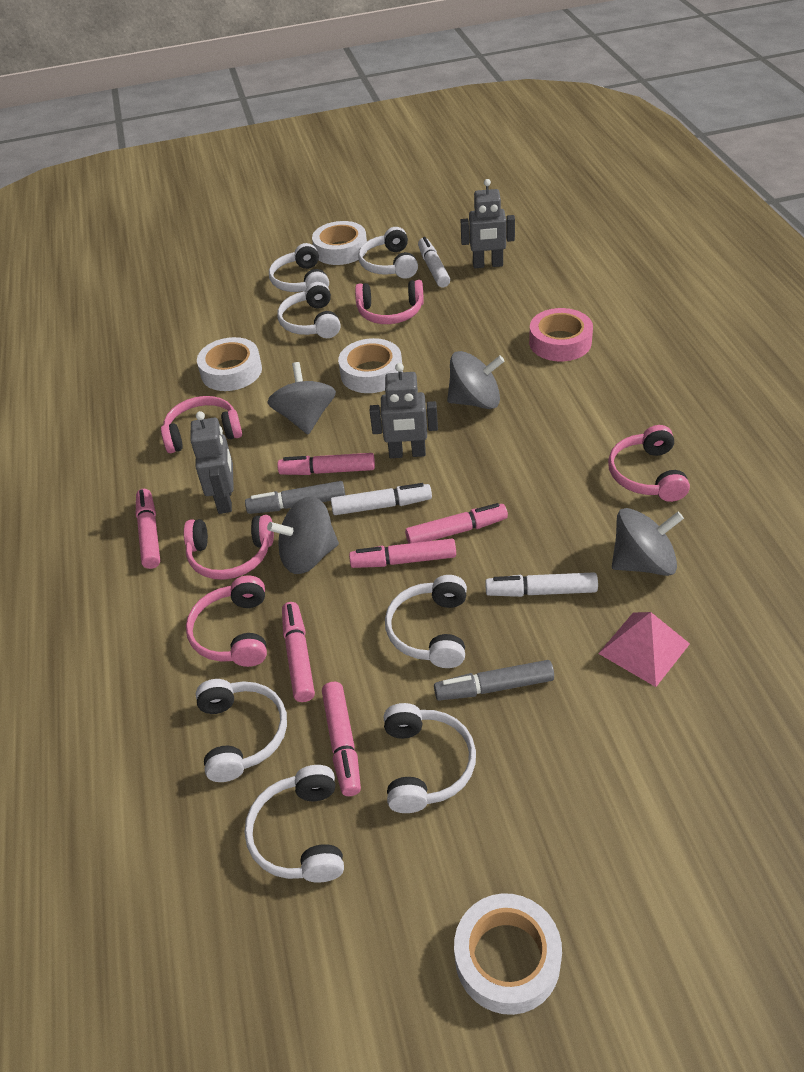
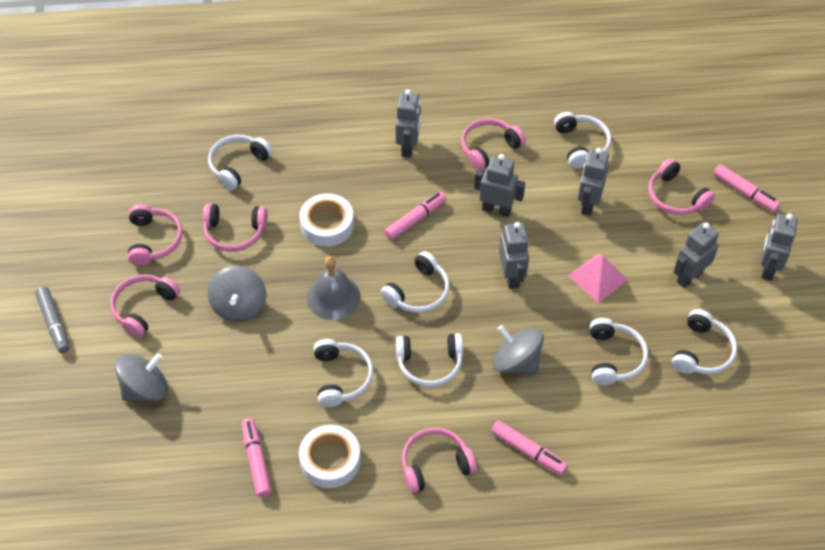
grey bell: 0 -> 1
grey marker: 2 -> 1
grey robot: 3 -> 6
grey spinning top: 4 -> 3
pink headphones: 5 -> 6
pink marker: 6 -> 4
pink tape: 1 -> 0
white marker: 3 -> 0
white tape: 4 -> 2

